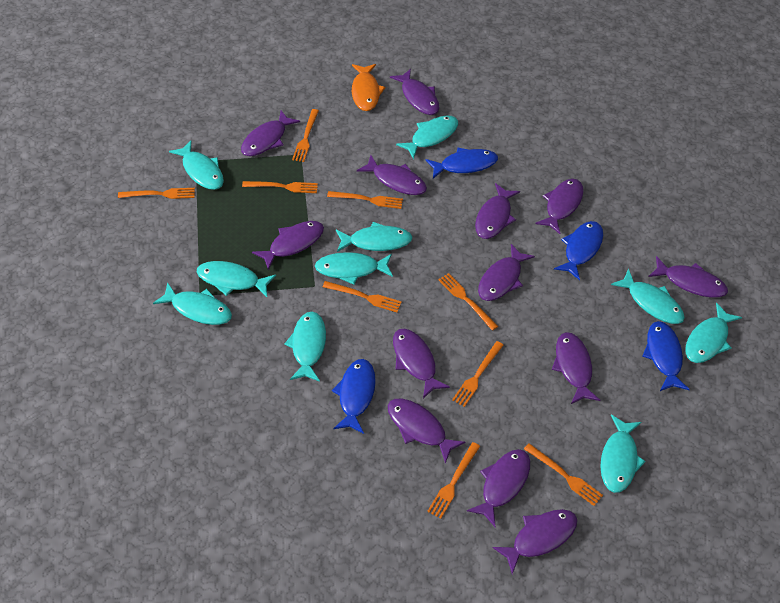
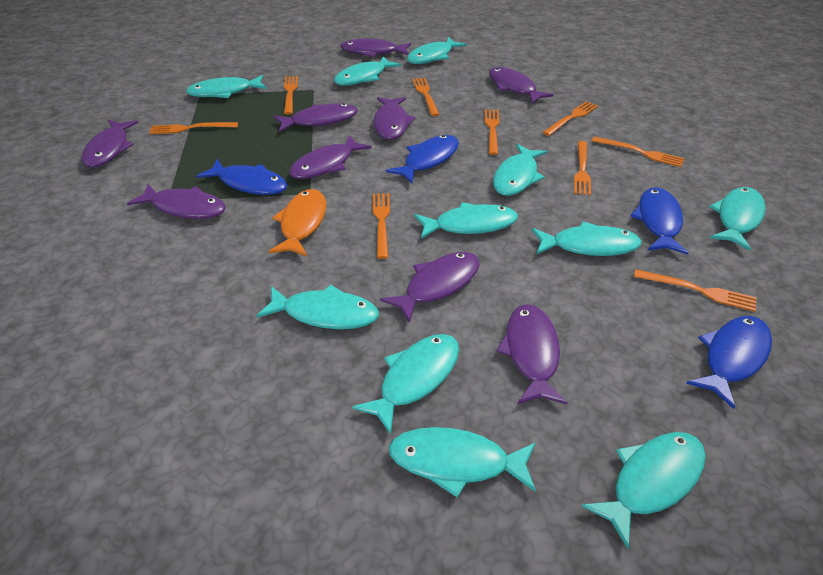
purple fish: 13 -> 9
turquoise fish: 10 -> 11

